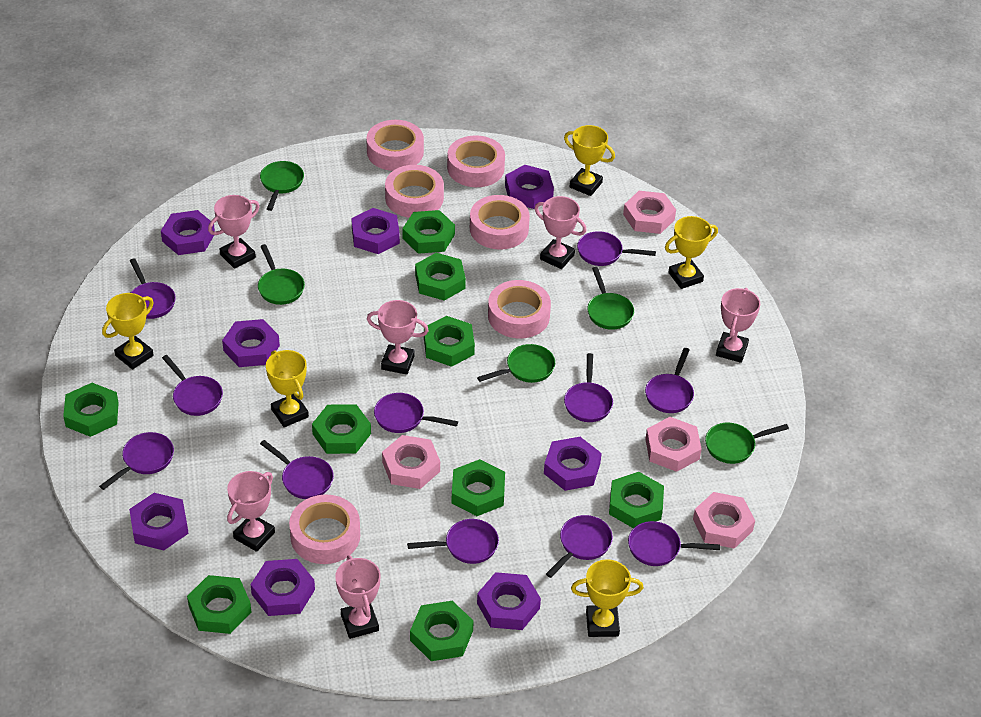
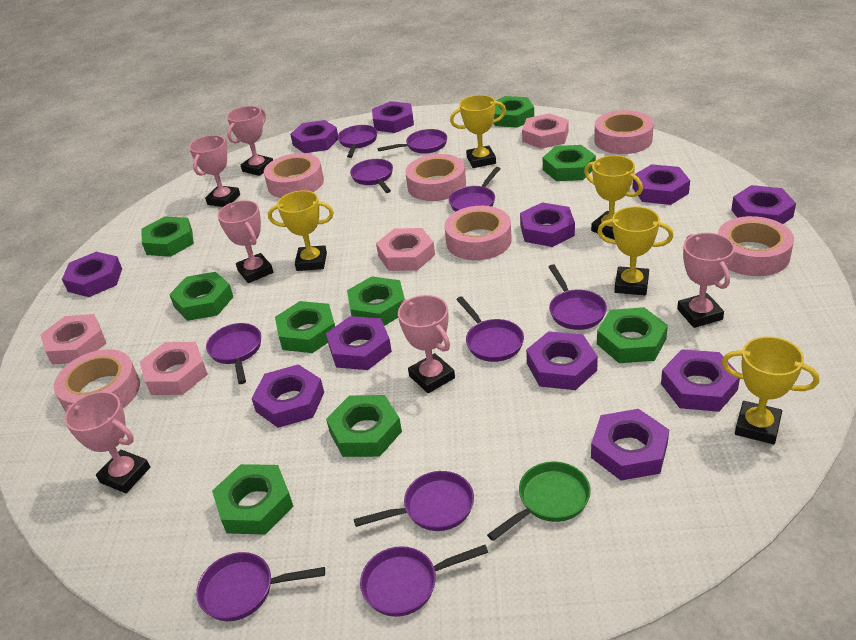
green pan: 5 -> 1
purple nut: 8 -> 11
purple pan: 11 -> 10

